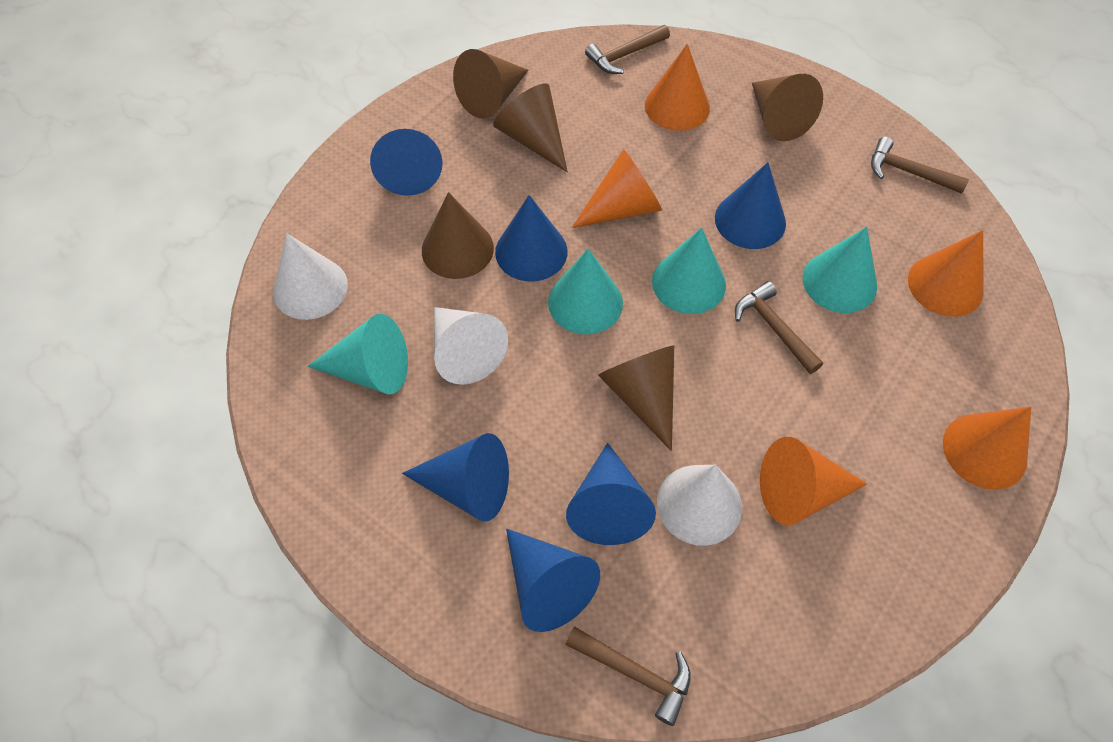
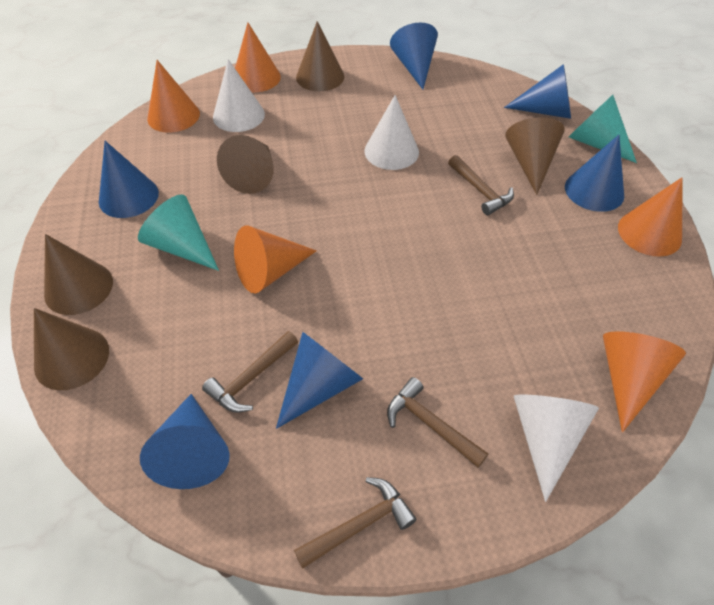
turquoise cone: 4 -> 2

